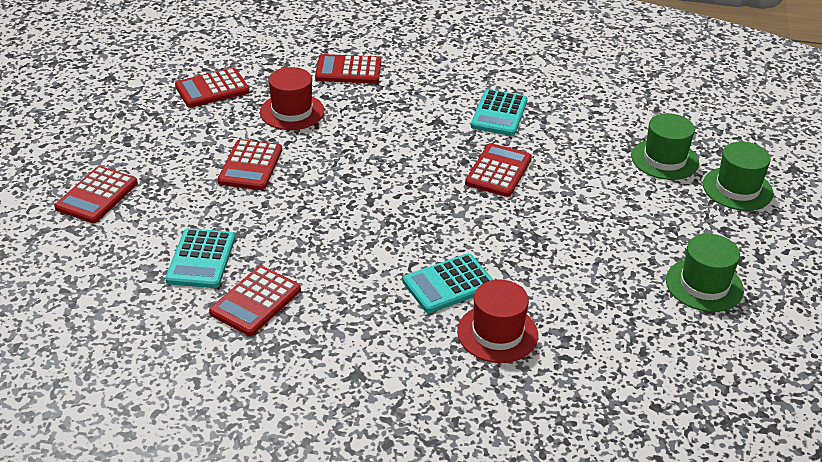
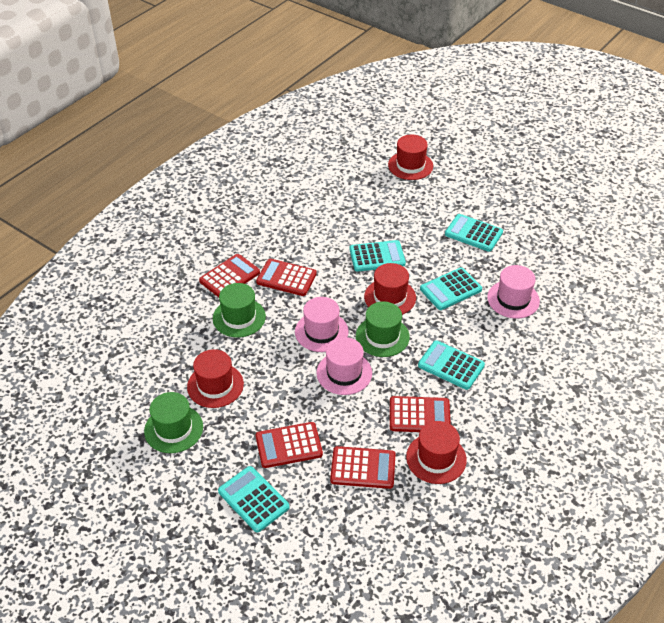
pink hat: 0 -> 3
red calculator: 6 -> 5
red hat: 2 -> 4
turquoise calculator: 3 -> 5

